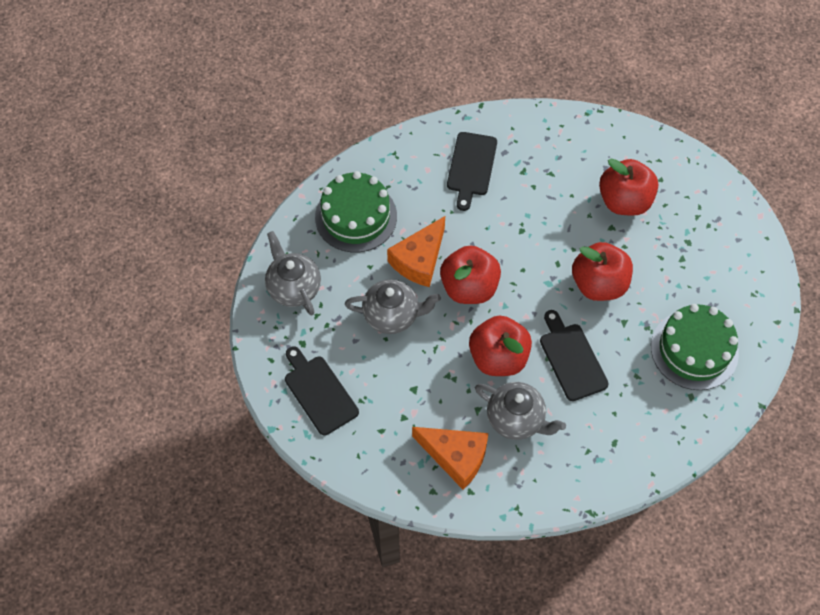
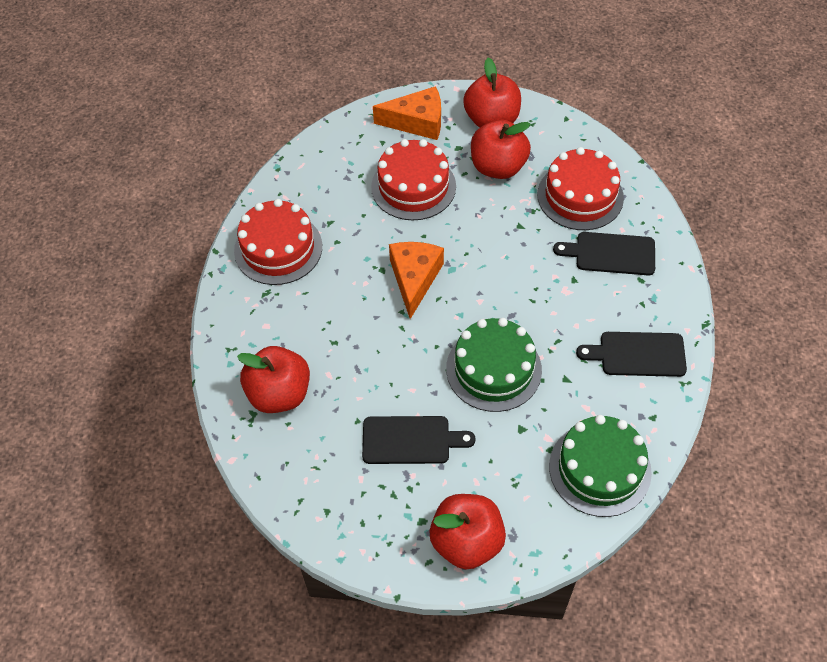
grey teapot: 3 -> 0
red cake: 0 -> 3

